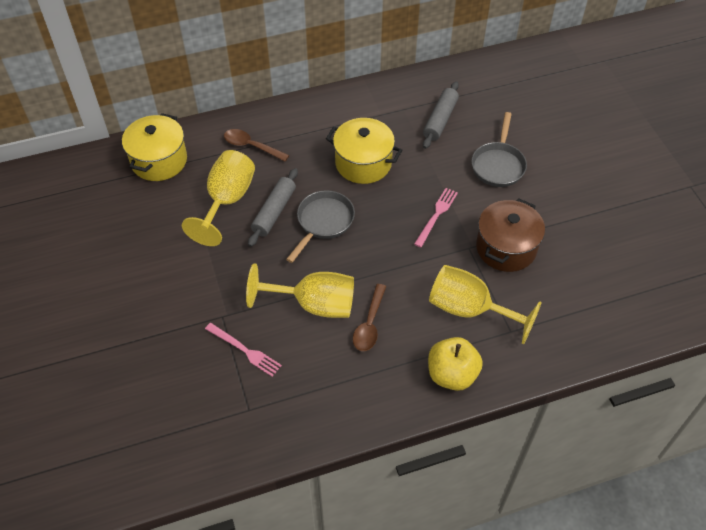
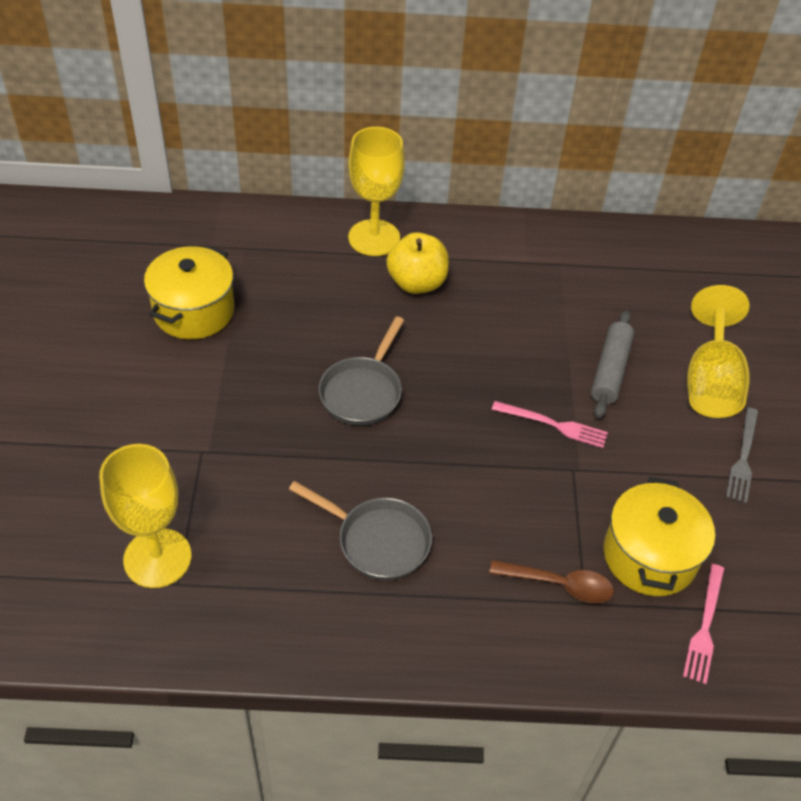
brown pot: 1 -> 0
brown spoon: 2 -> 1
grey fork: 0 -> 1
grey rolling pin: 2 -> 1

